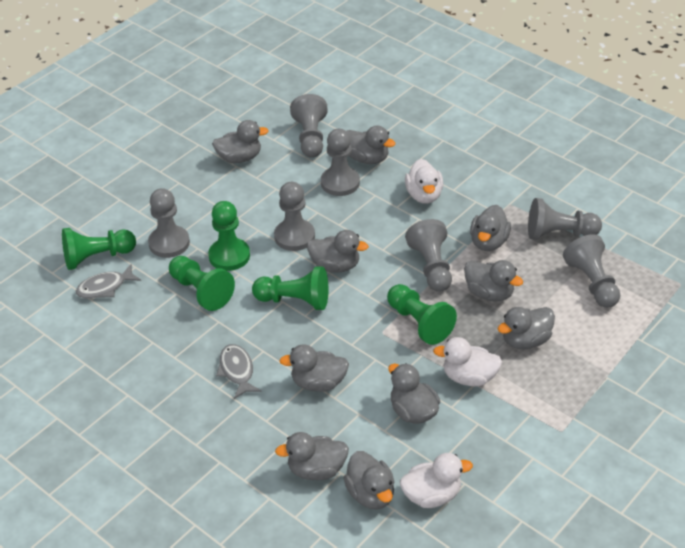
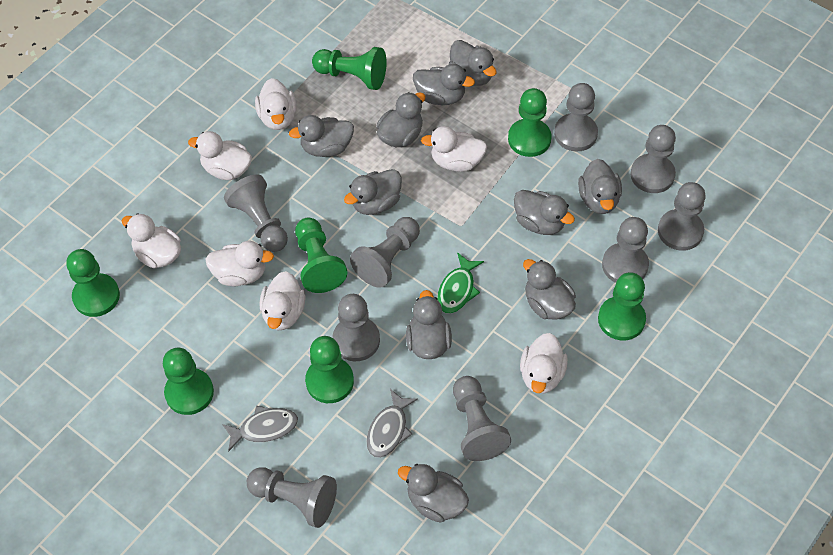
green fish: 0 -> 1
green pawn: 5 -> 7
grey pawn: 7 -> 9
white duck: 3 -> 7

